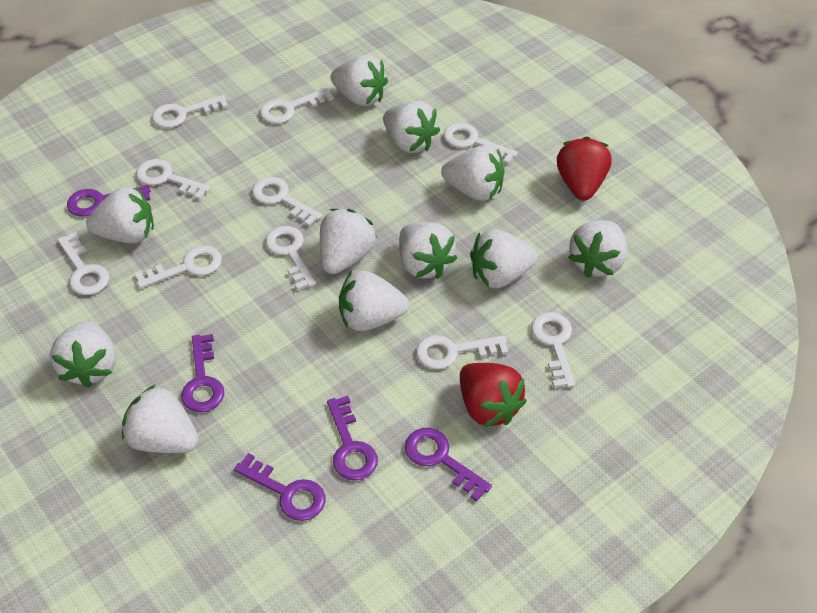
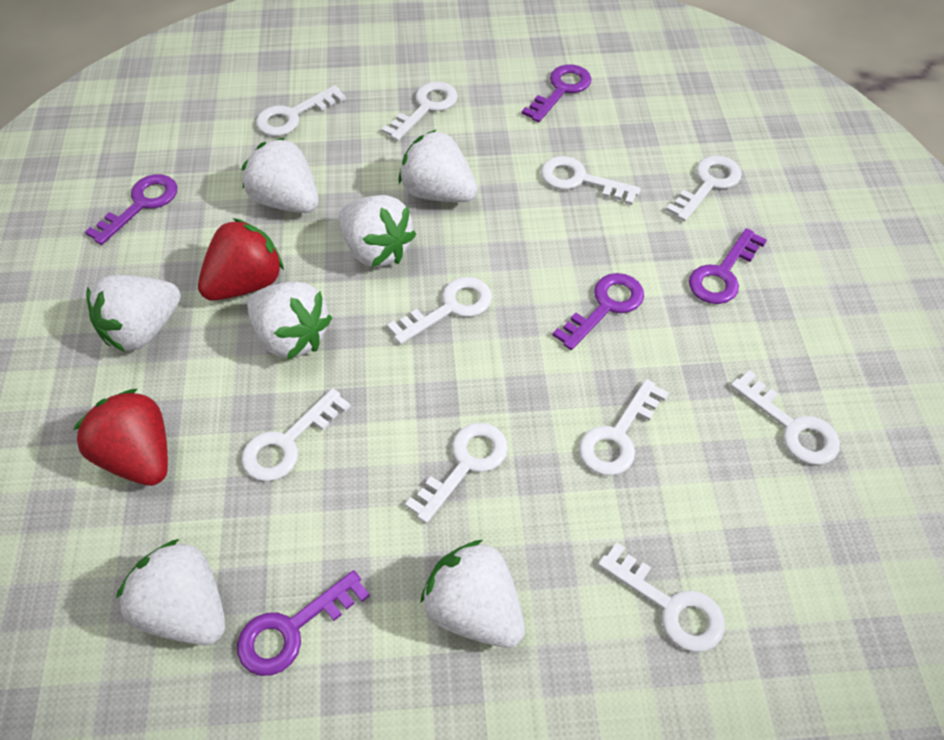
white strawberry: 11 -> 7

